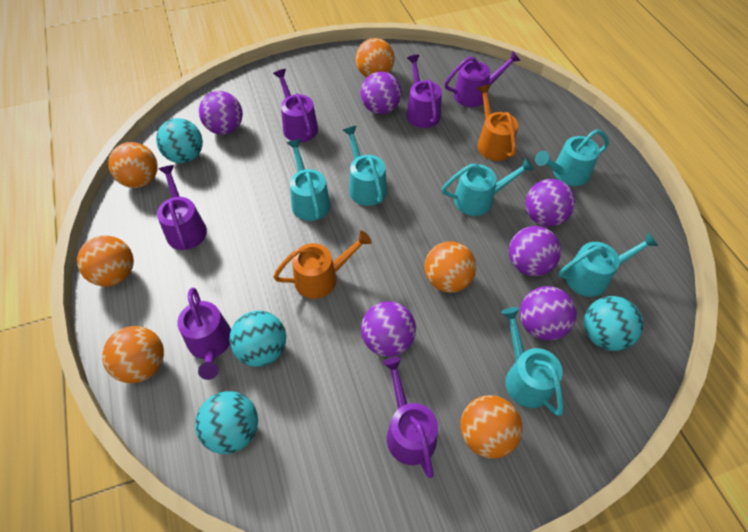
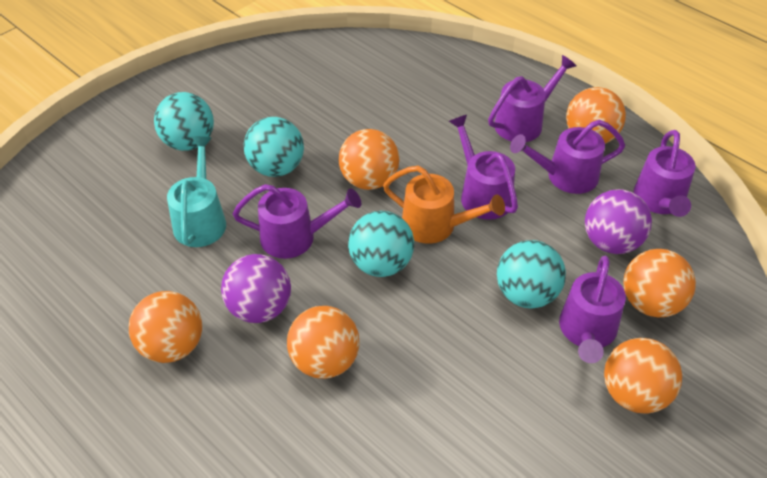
orange watering can: 2 -> 1
purple ball: 6 -> 2
turquoise watering can: 6 -> 1

